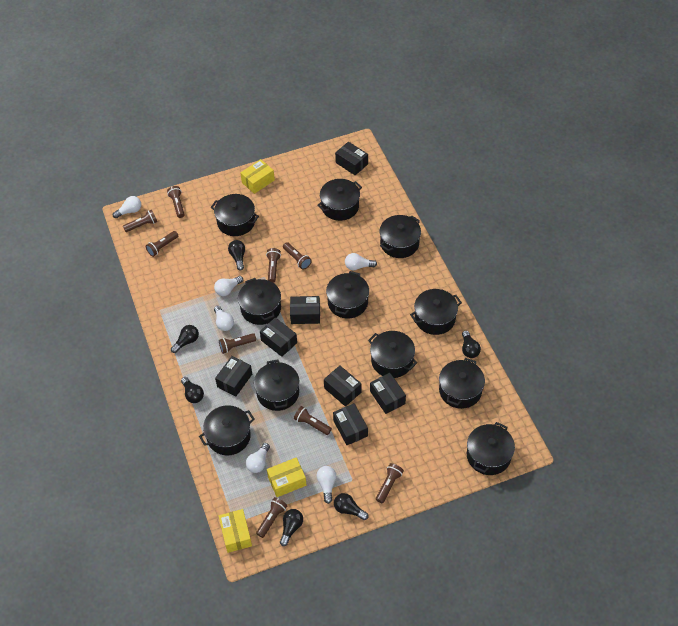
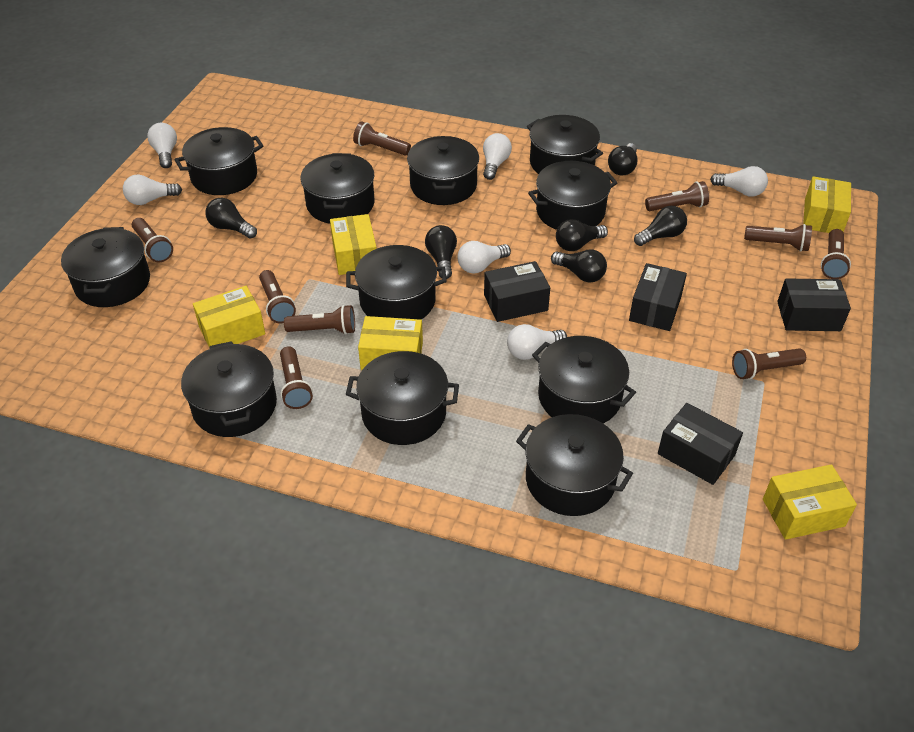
black box: 7 -> 4
yellow box: 3 -> 5

